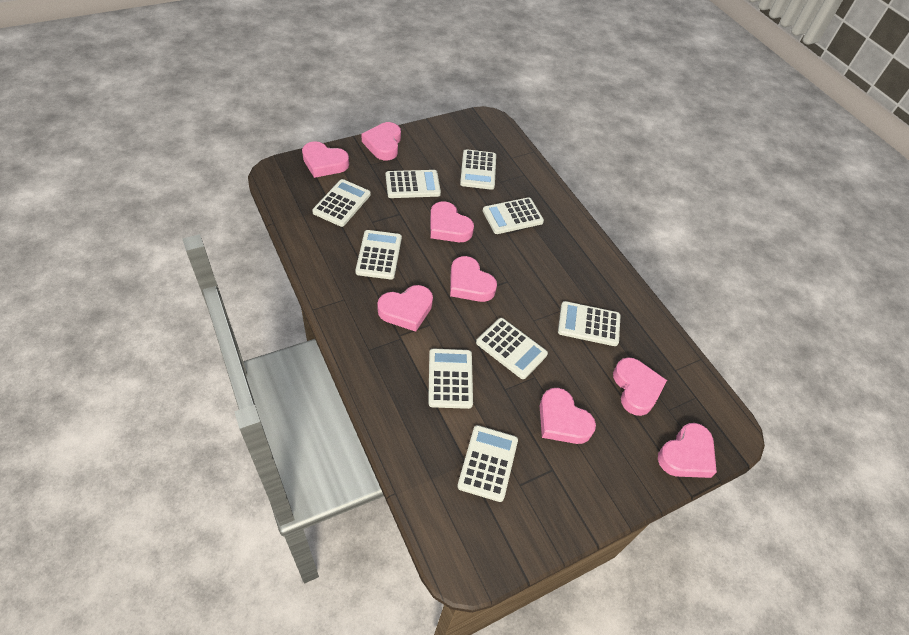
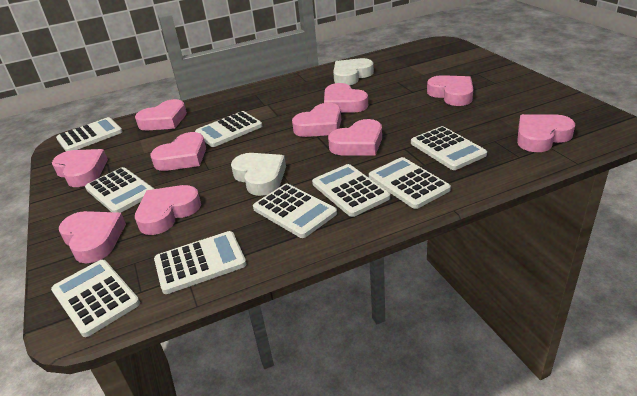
pink heart: 8 -> 10
white heart: 0 -> 2

